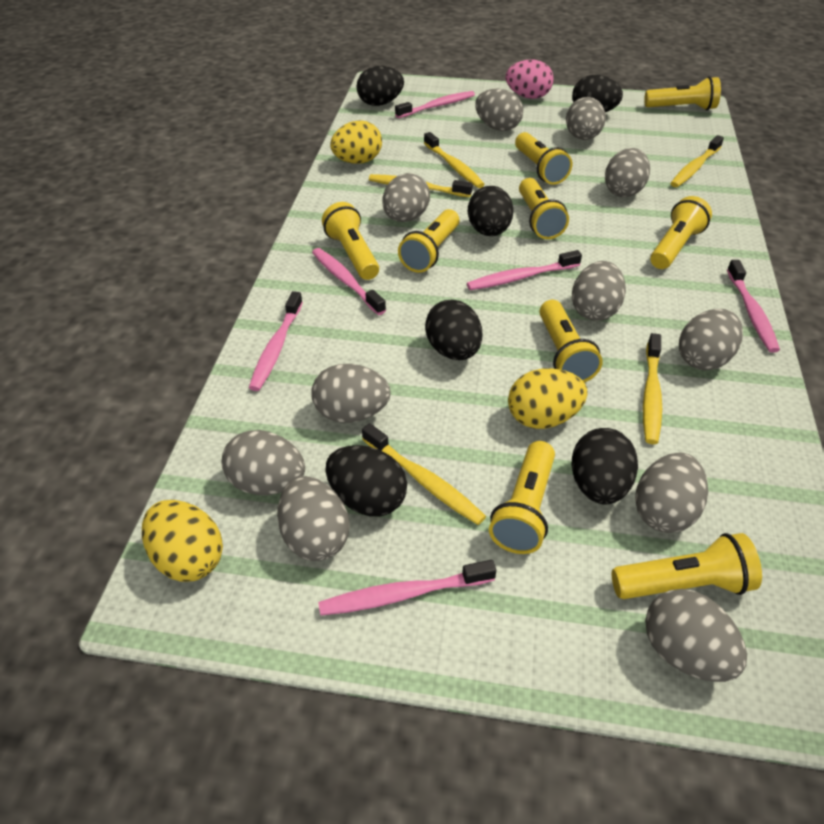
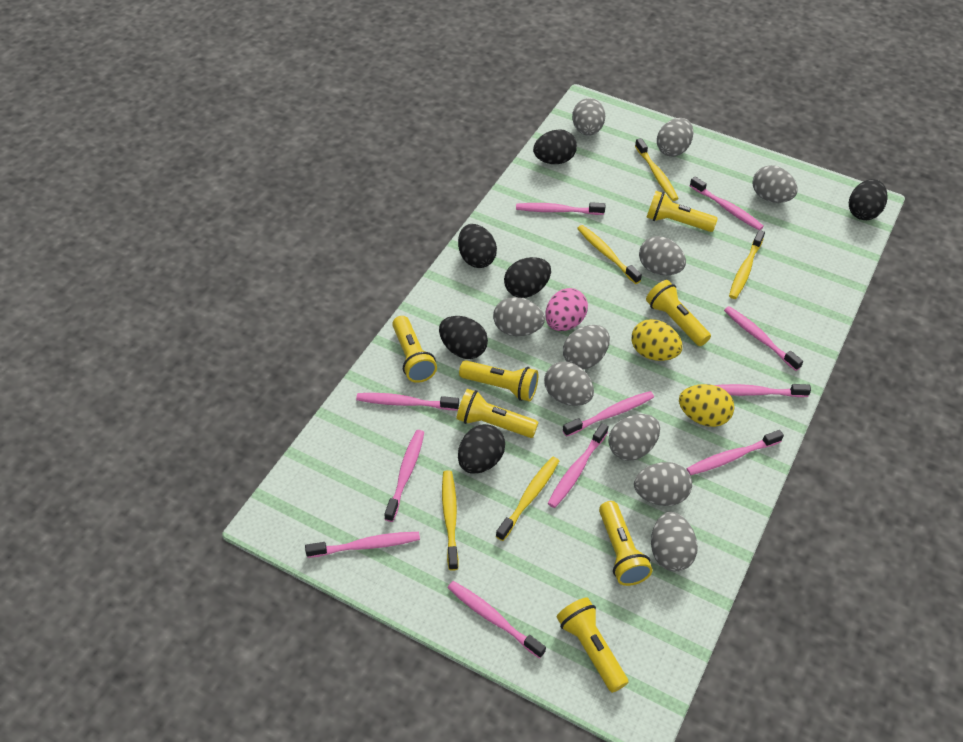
grey egg: 11 -> 10
pink toothbrush: 6 -> 11
yellow egg: 3 -> 2
yellow flashlight: 9 -> 7

